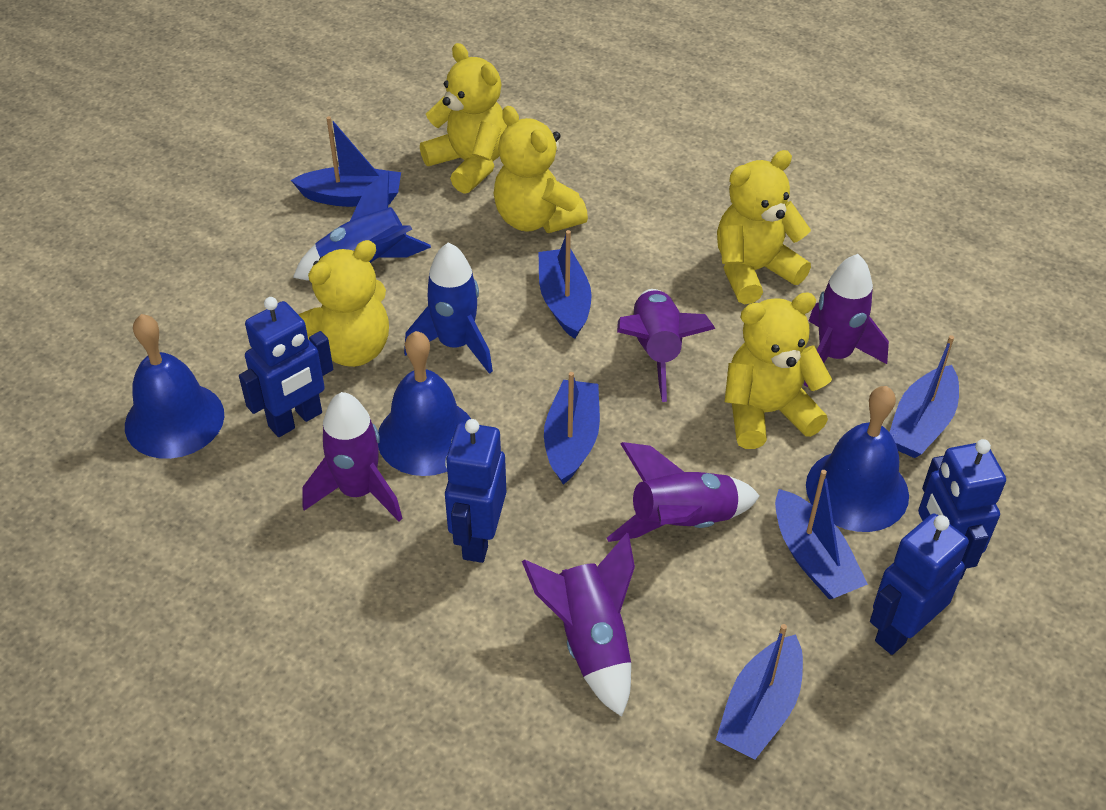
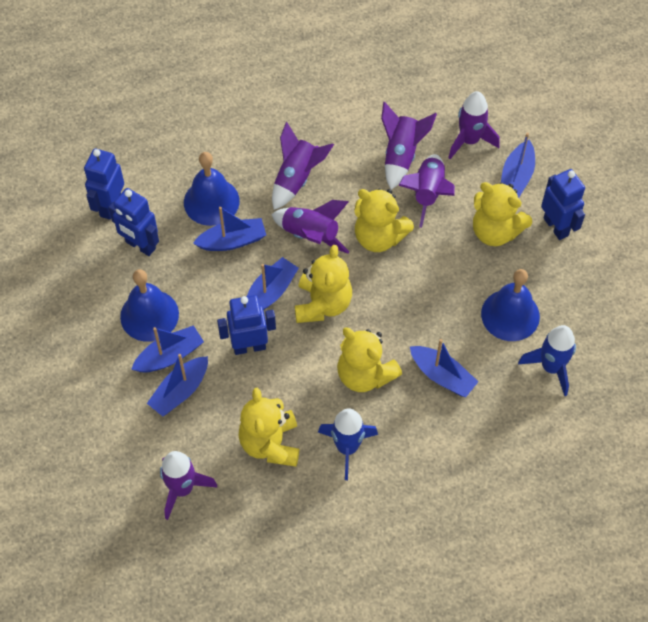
purple rocket: 5 -> 6

